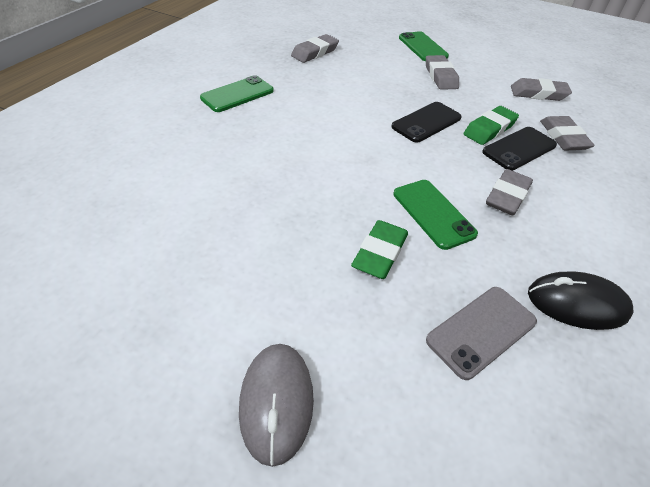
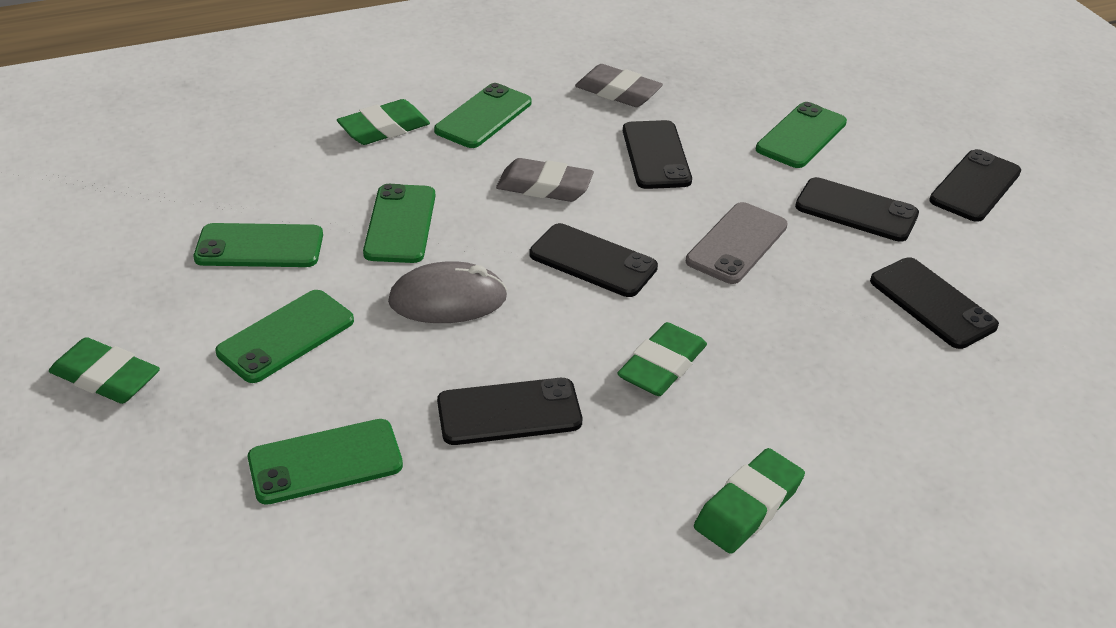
black mouse: 1 -> 0
black phone: 2 -> 6
green eraser: 2 -> 4
green phone: 3 -> 6
grey eraser: 5 -> 2

